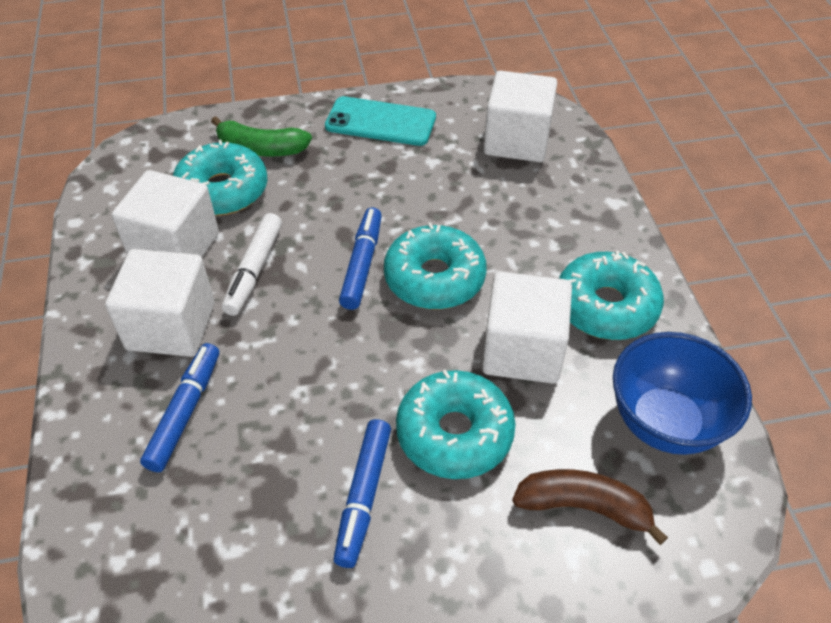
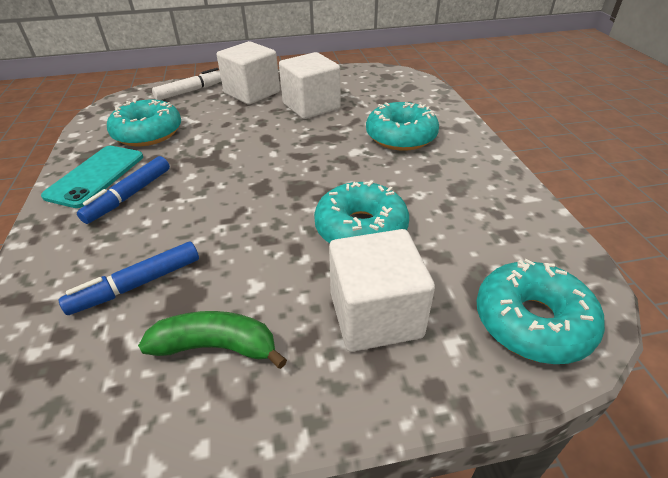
blue bowl: 1 -> 0
blue marker: 3 -> 2
brown banana: 1 -> 0
white cube: 4 -> 3

